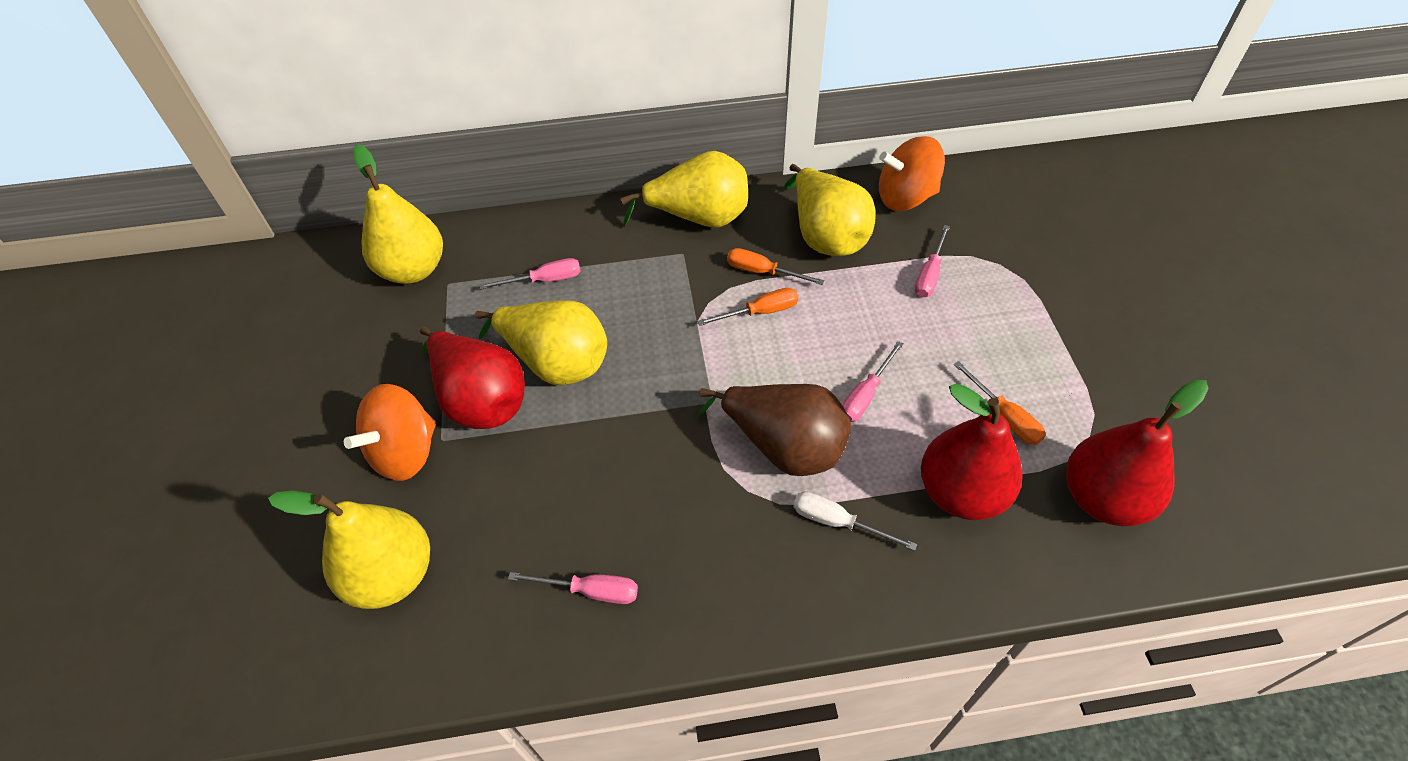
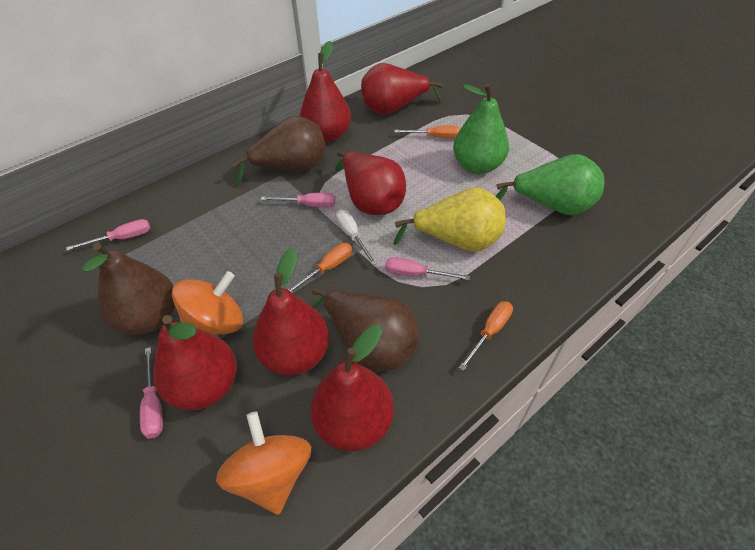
brown pear: 1 -> 3
green pear: 0 -> 2
red pear: 3 -> 6
yellow pear: 5 -> 1

